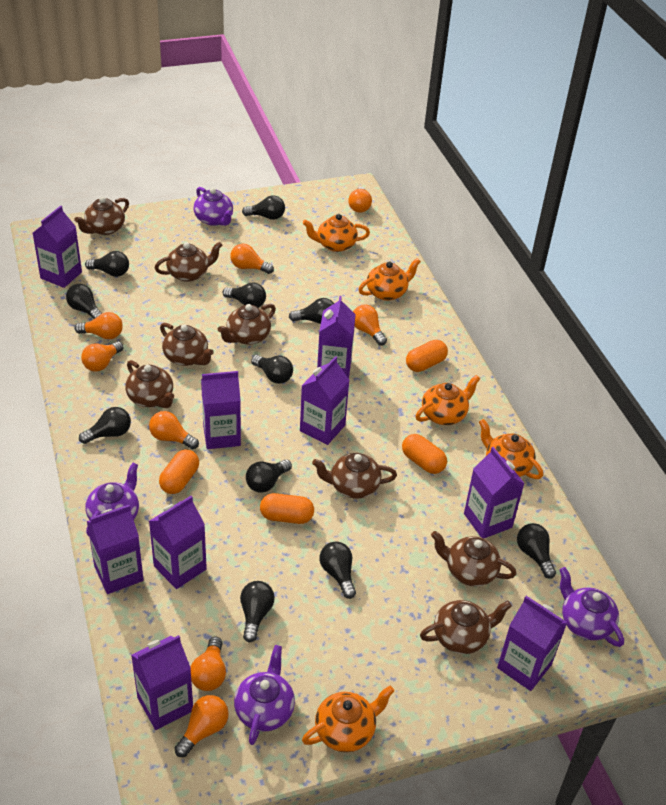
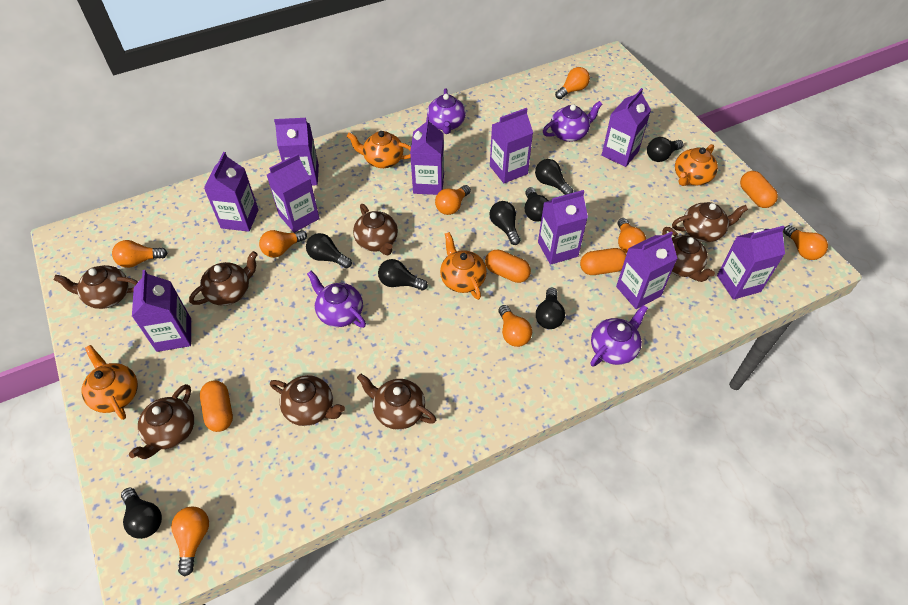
black light bulb: 11 -> 8
orange teapot: 5 -> 4
purple carton: 9 -> 10

